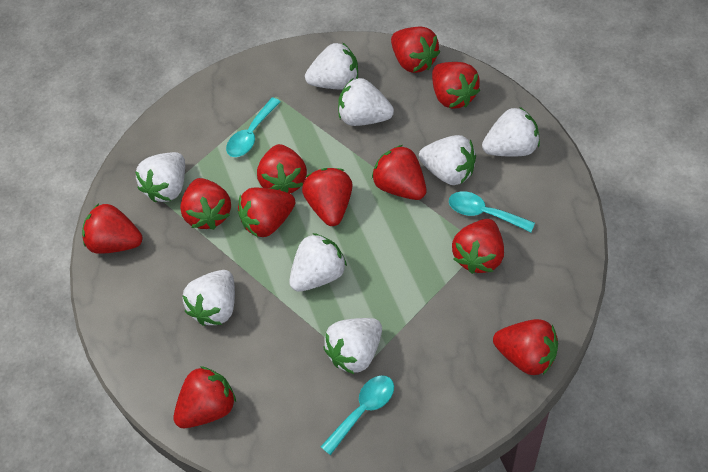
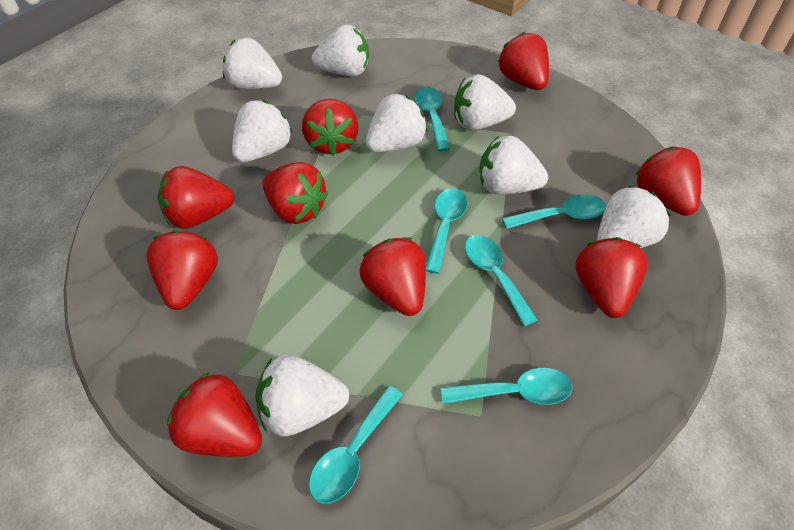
red strawberry: 11 -> 9
turquoise spoon: 3 -> 6

